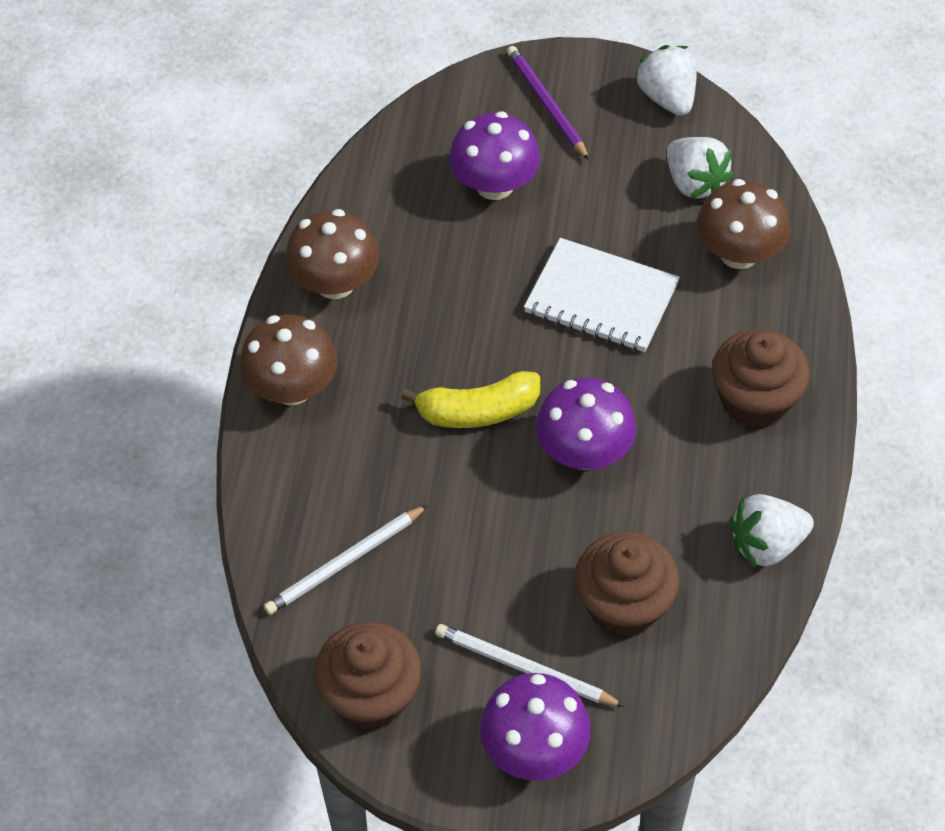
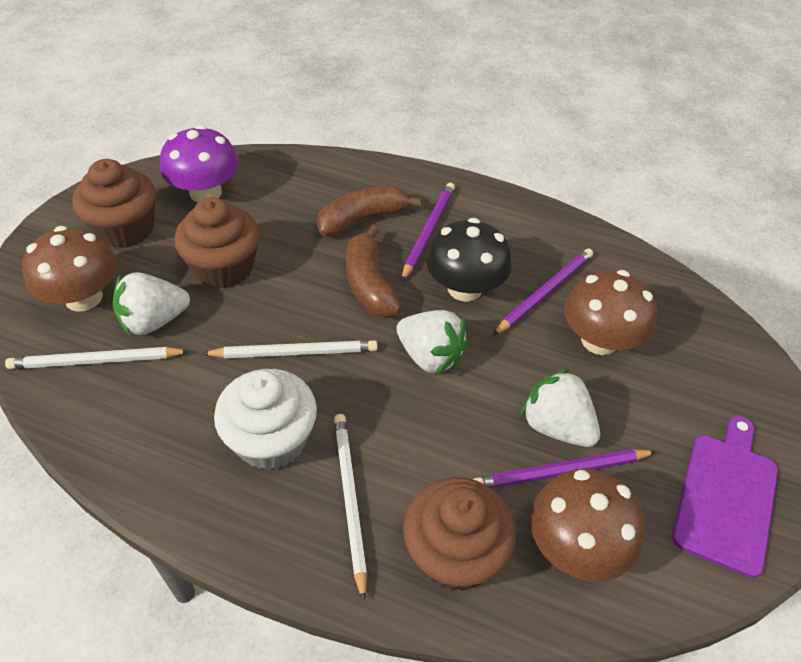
black mushroom: 0 -> 1
brown banana: 0 -> 2
purple cutting board: 0 -> 1
purple mushroom: 3 -> 1
purple pencil: 1 -> 3
white cupcake: 0 -> 1
white notebook: 1 -> 0
white pencil: 2 -> 3
yellow banana: 1 -> 0

